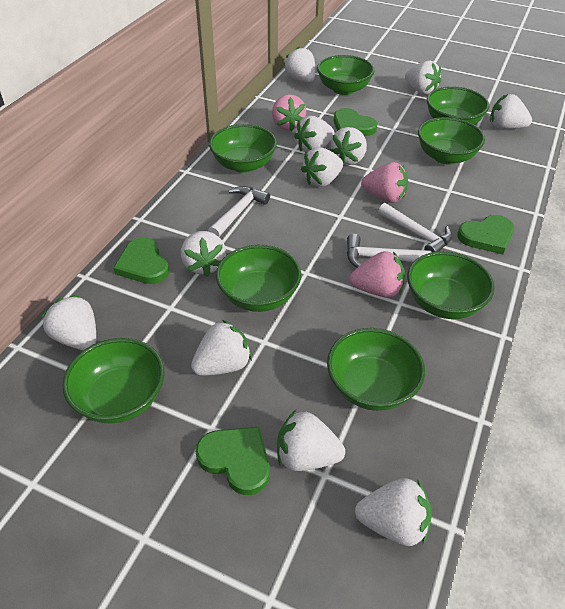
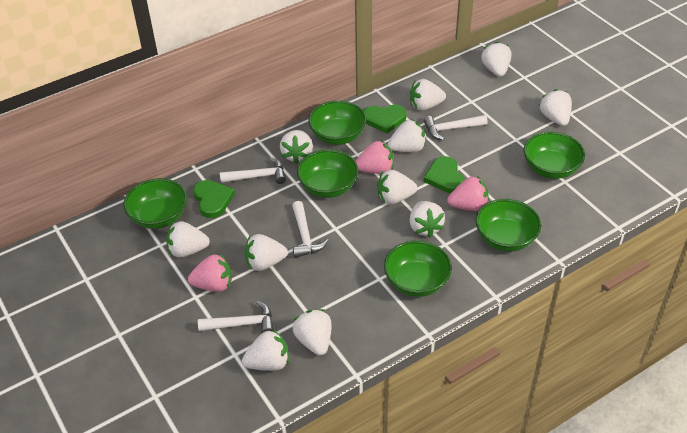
green bowl: 8 -> 6
green heart: 4 -> 3
white hammer: 3 -> 4

